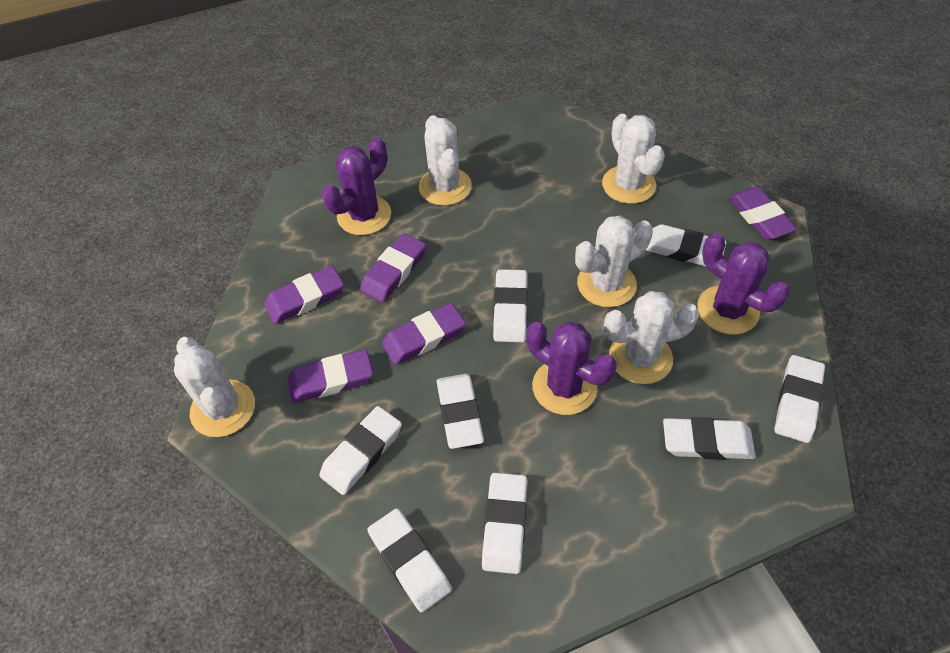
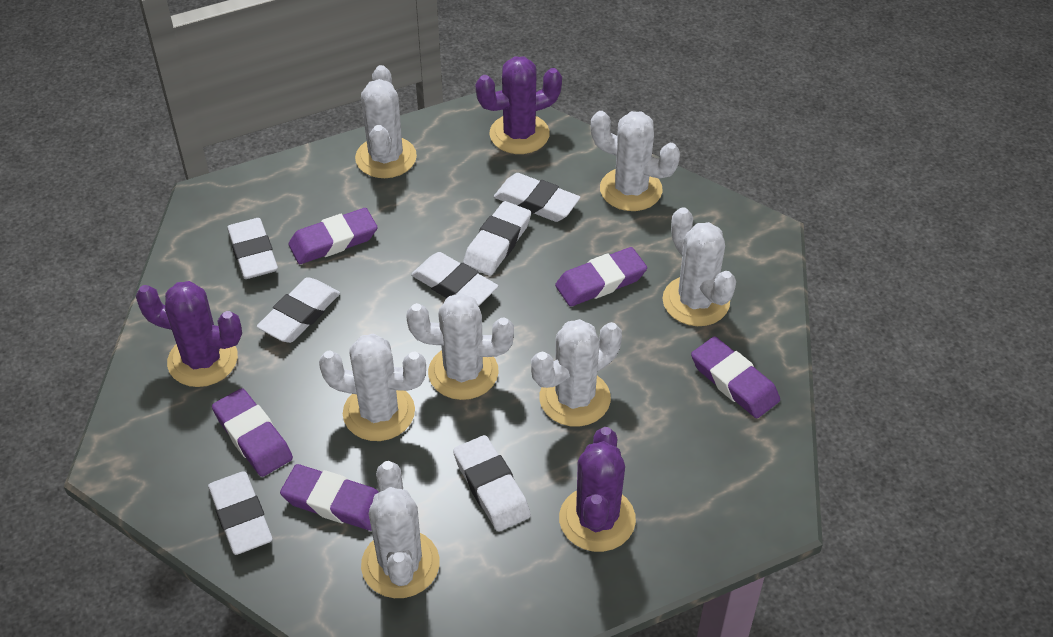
white cactus: 5 -> 7
white eraser: 8 -> 7

